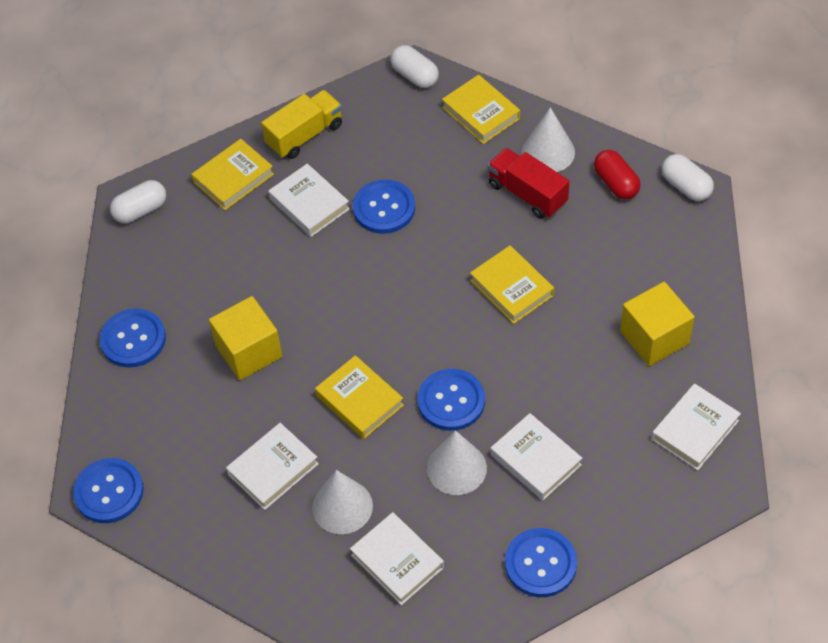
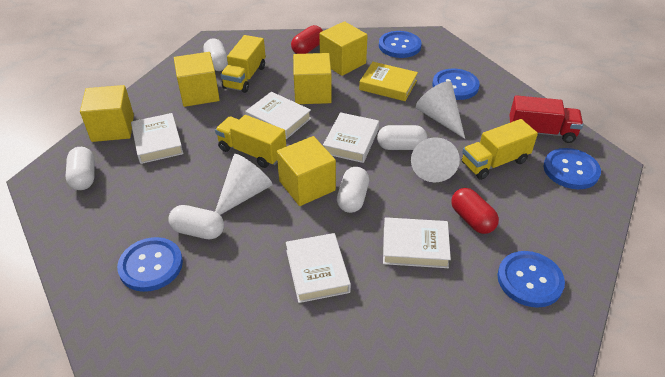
red capsule: 1 -> 2
white capsule: 3 -> 5
yellow book: 4 -> 1
yellow cube: 2 -> 5
yellow truck: 1 -> 3

